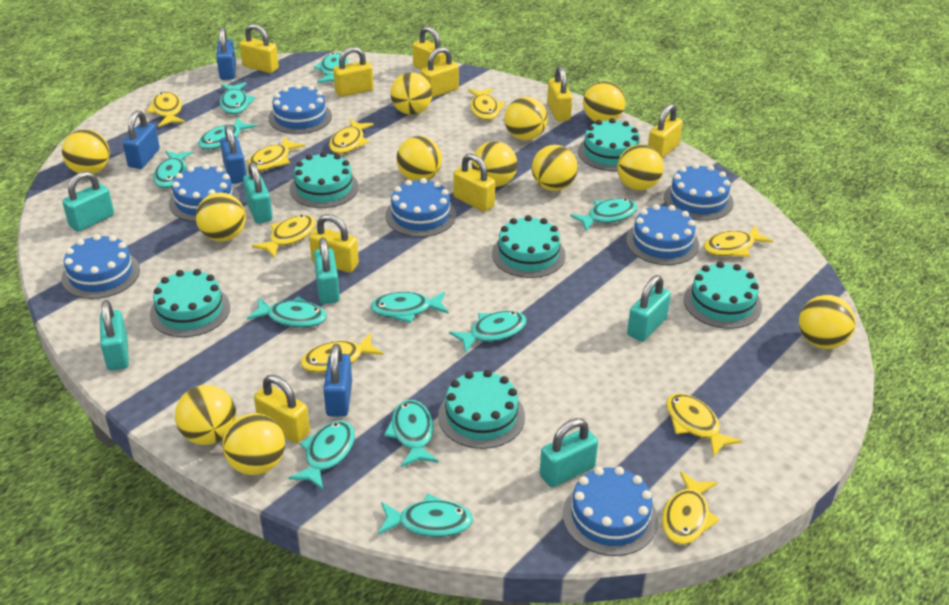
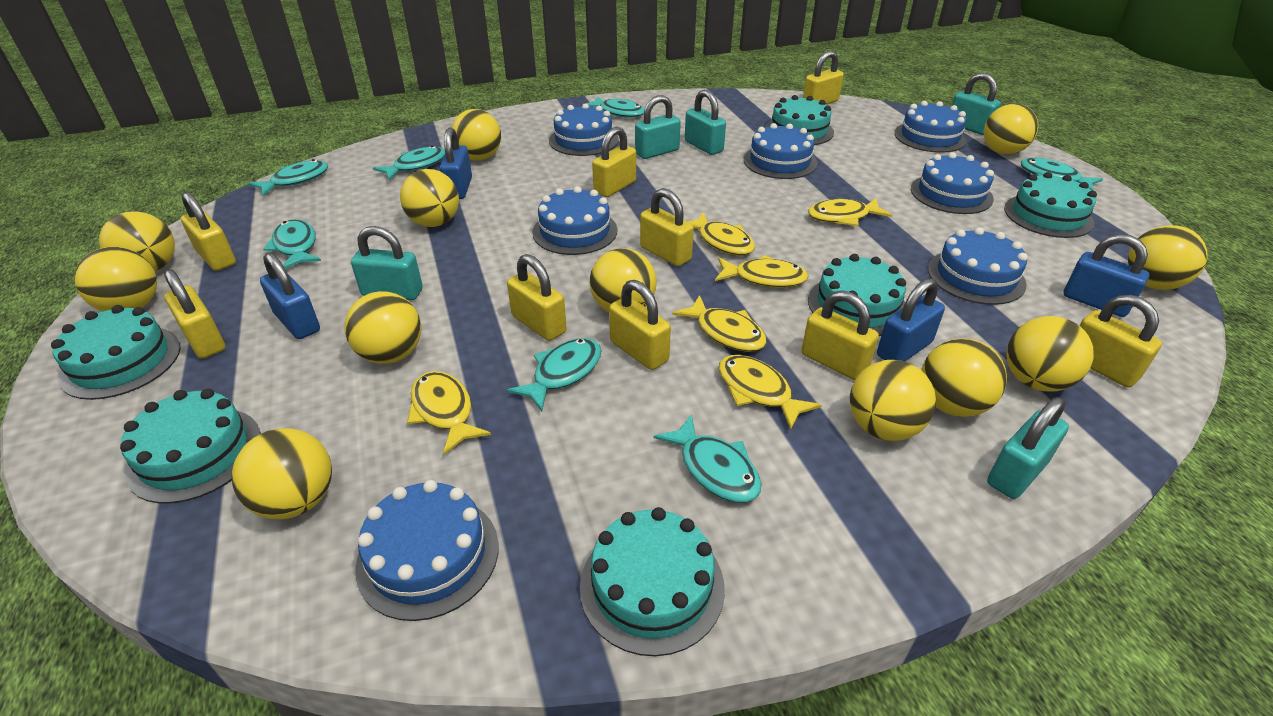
turquoise fish: 11 -> 7
turquoise padlock: 6 -> 5
yellow fish: 9 -> 6

